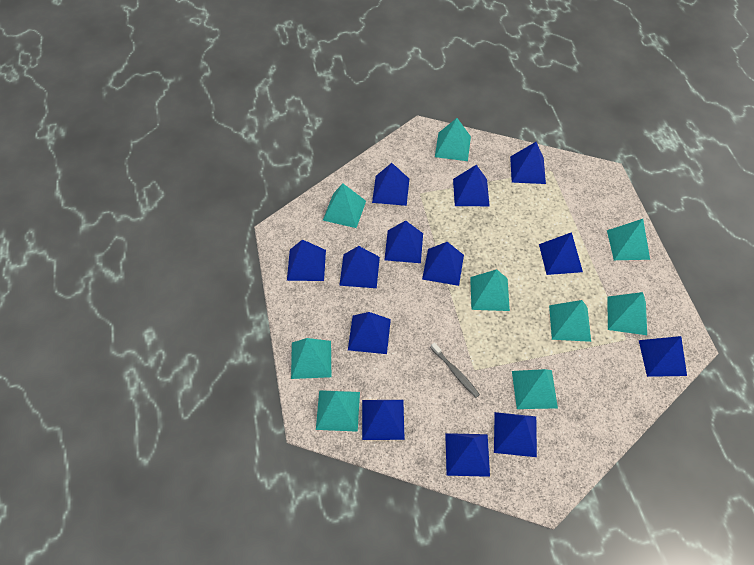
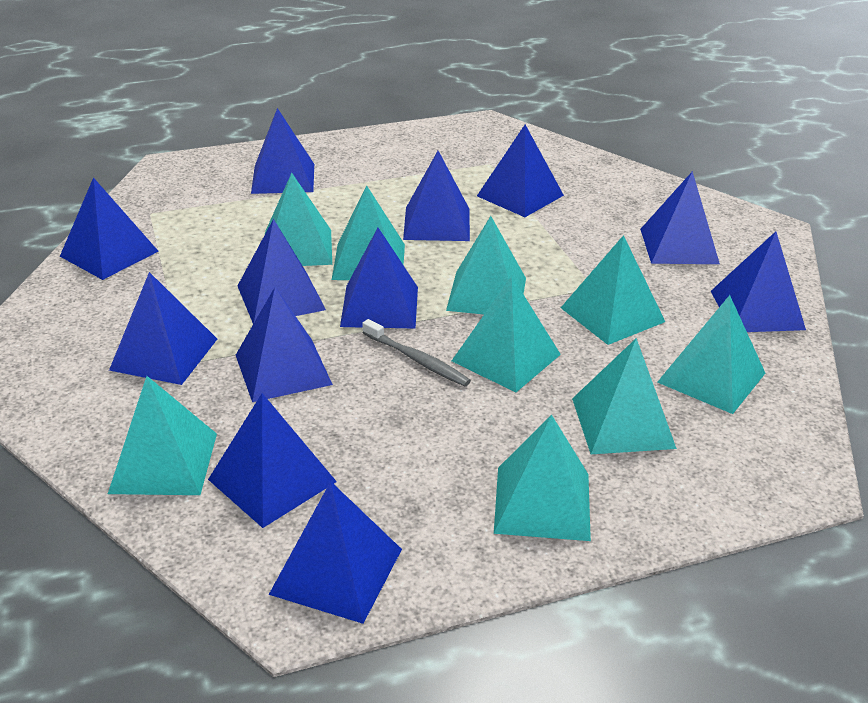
blue pyramid: 13 -> 12

